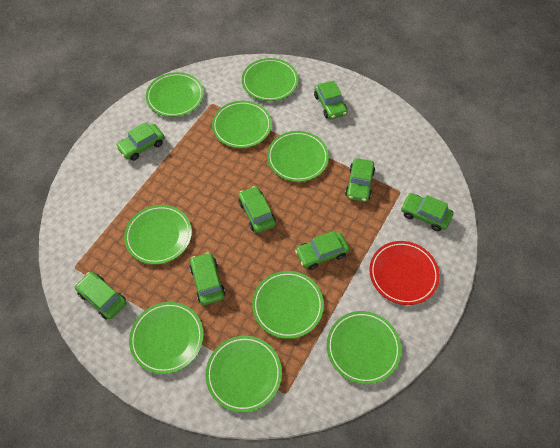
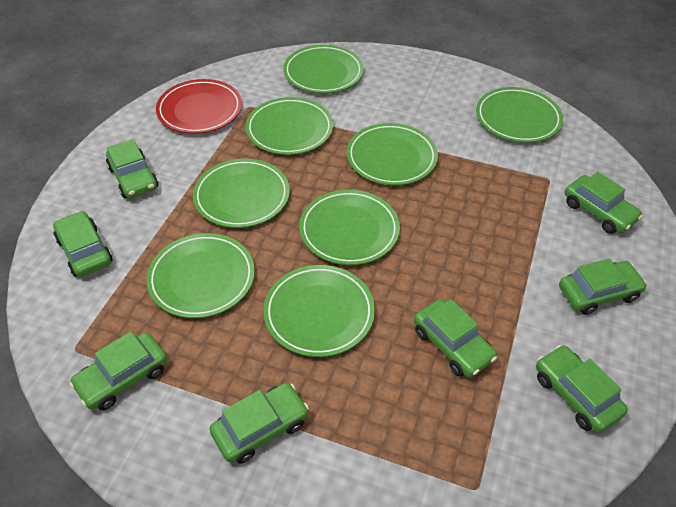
green plate: 9 -> 8

